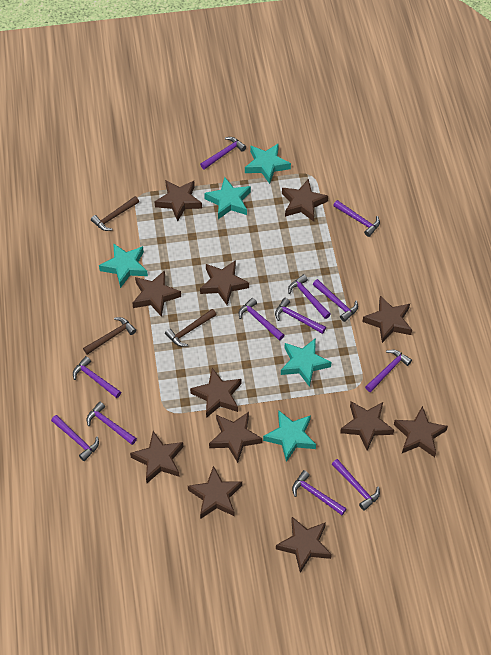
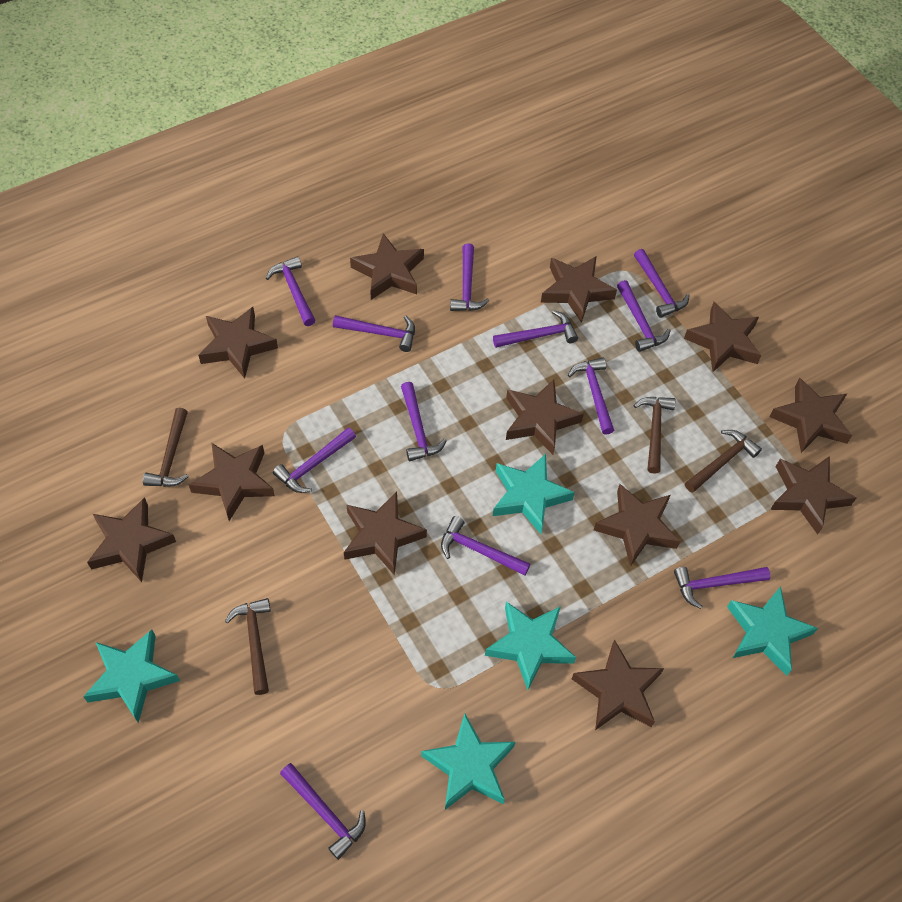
brown hammer: 3 -> 4

